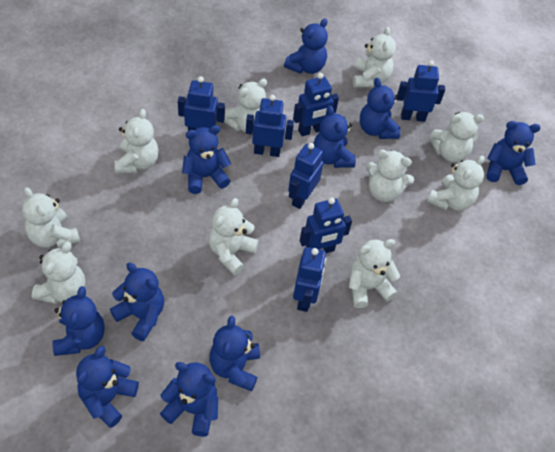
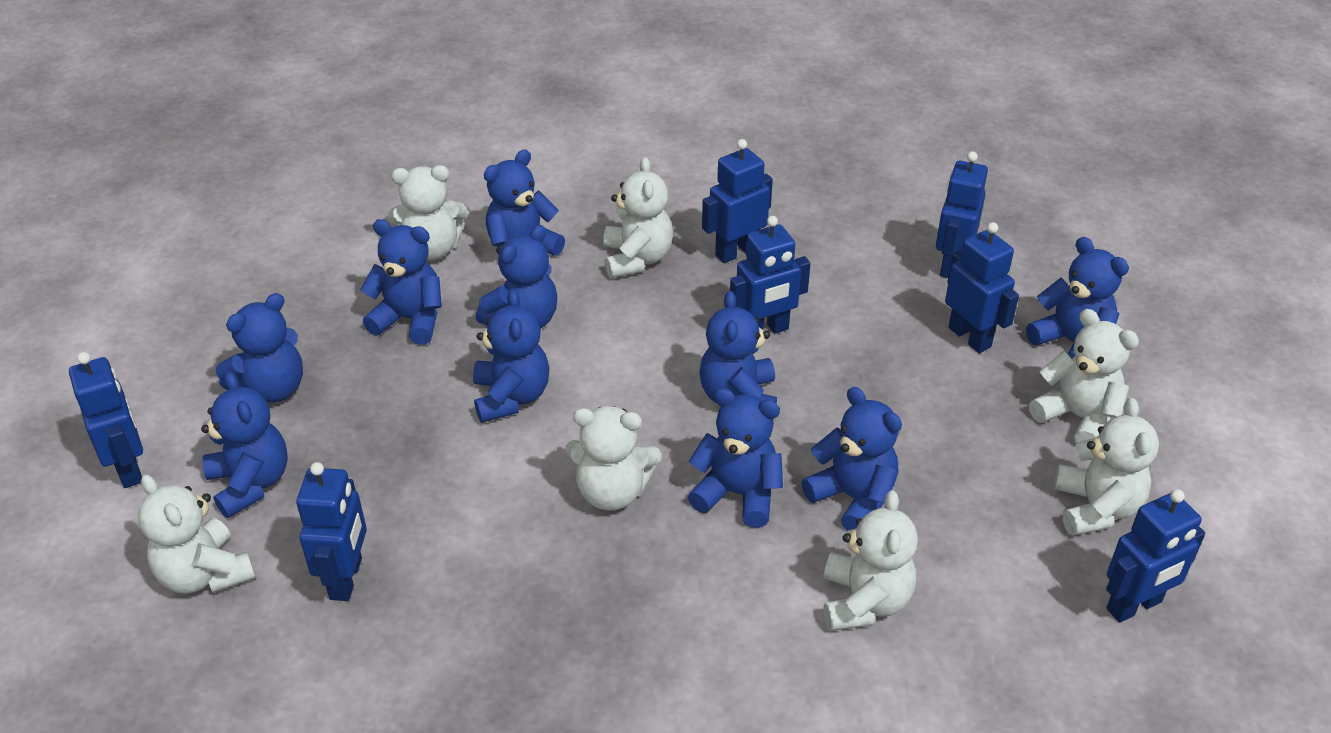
white teddy bear: 10 -> 7

